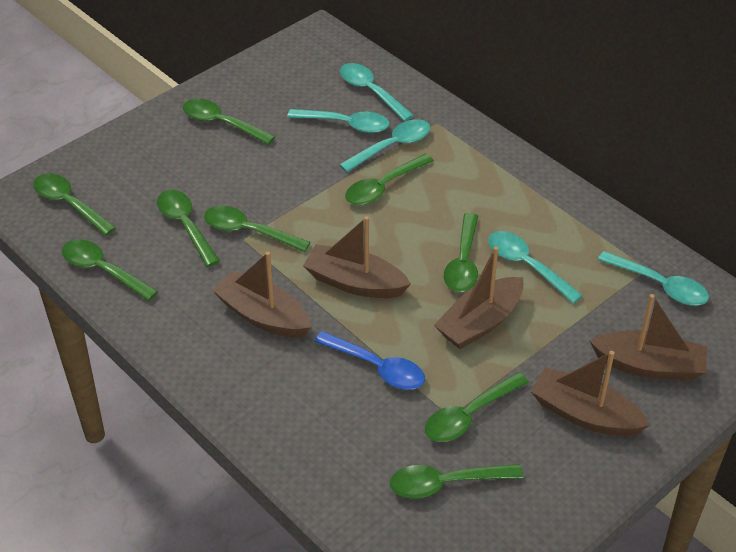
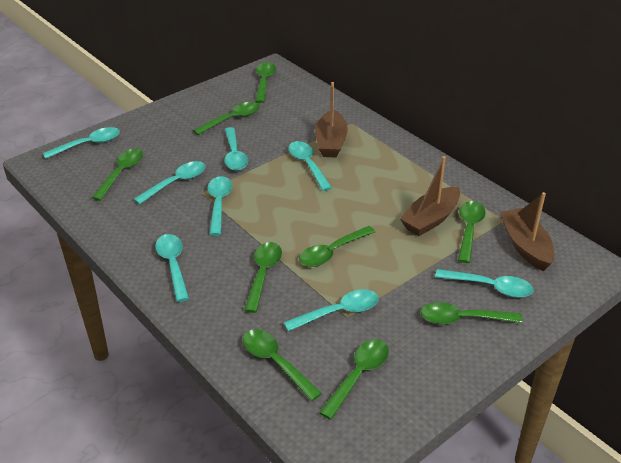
blue spoon: 1 -> 0
brown boat: 5 -> 3
turquoise spoon: 5 -> 8

